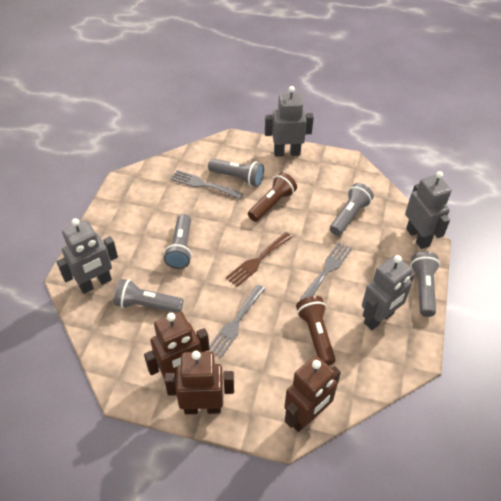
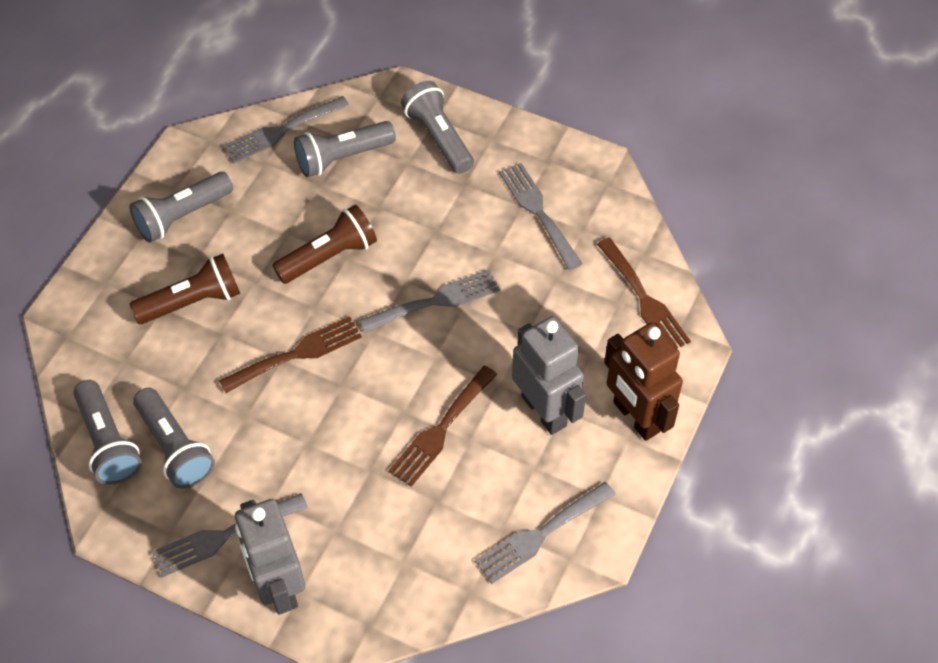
brown fork: 1 -> 3
brown robot: 3 -> 1
grey fork: 3 -> 5
grey robot: 4 -> 2

